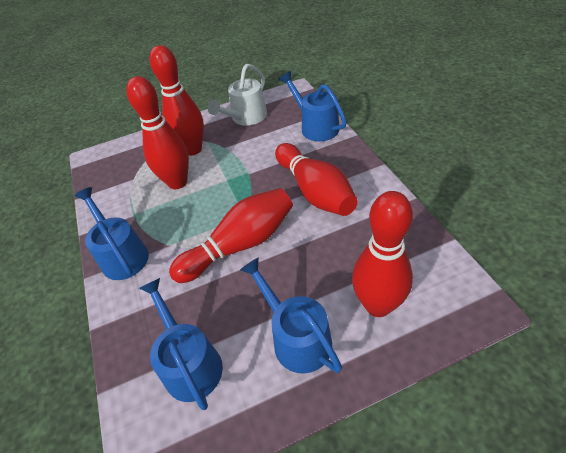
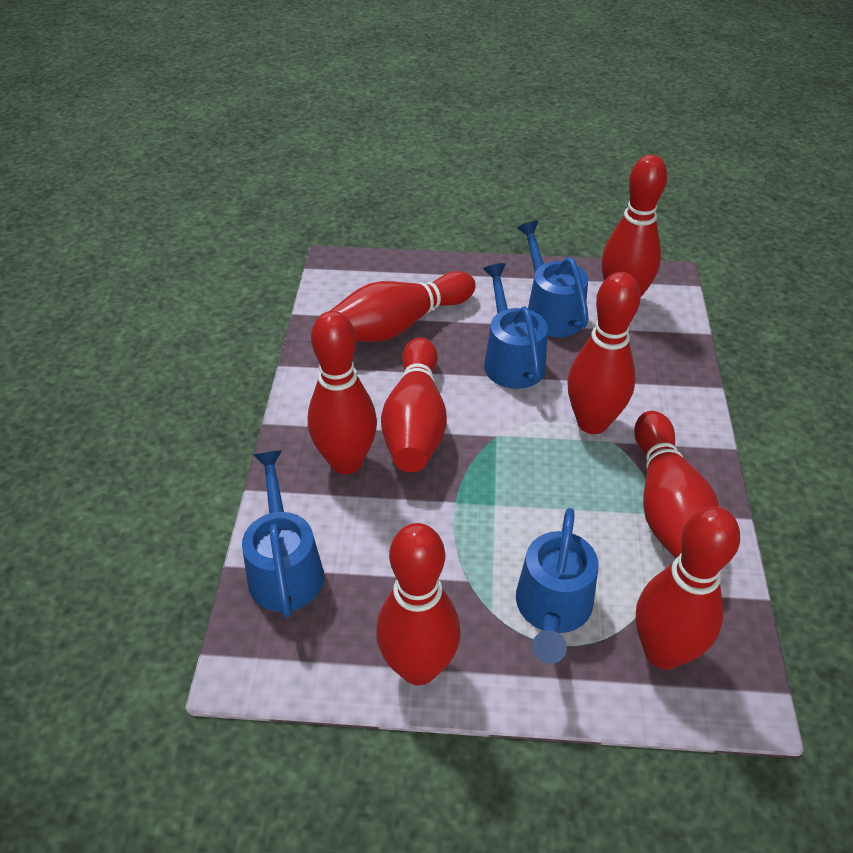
red bowling pin: 5 -> 8
white watering can: 1 -> 0

